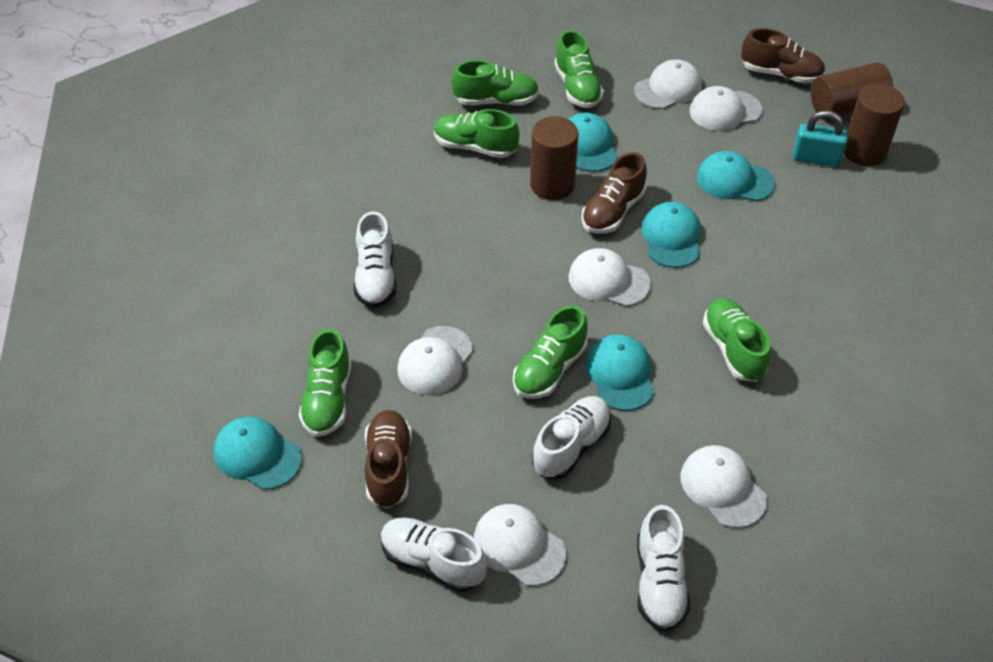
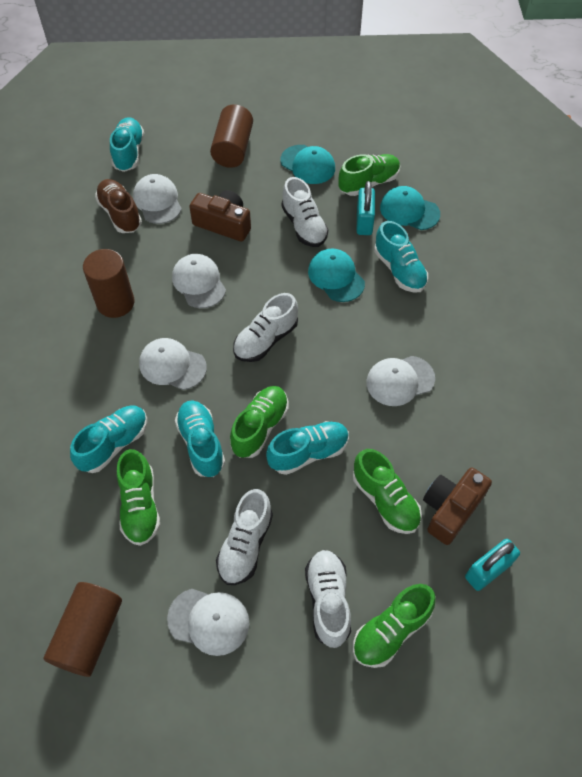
brown camera: 0 -> 2
brown shoe: 3 -> 1
green shoe: 6 -> 5
turquoise cap: 5 -> 3
turquoise padlock: 1 -> 2
turquoise shoe: 0 -> 5
white cap: 6 -> 5

